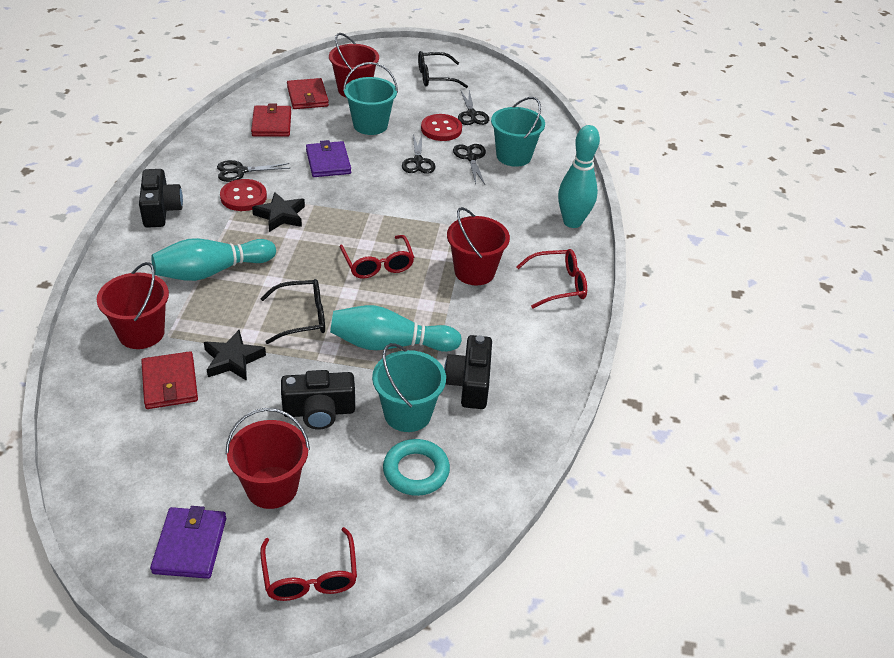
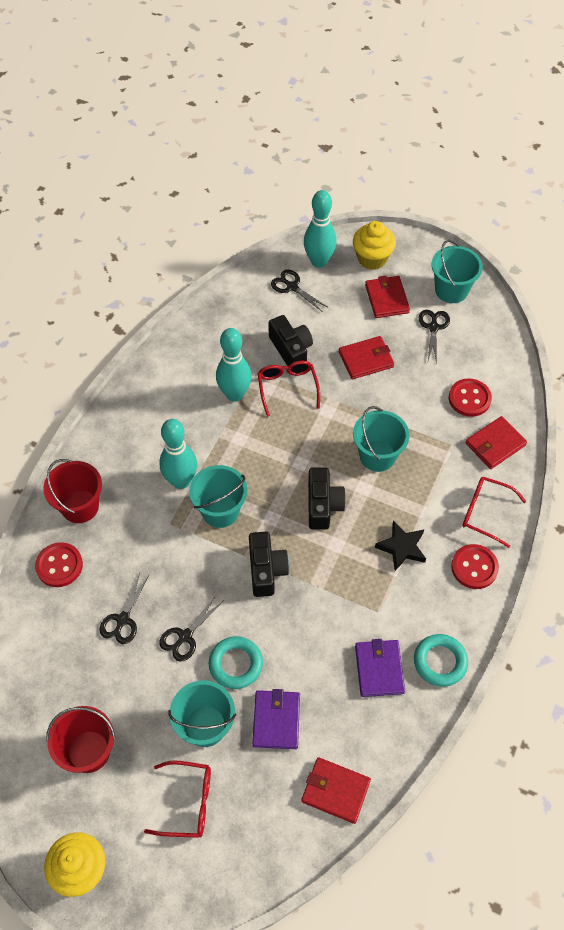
black glasses: 2 -> 0
black star: 2 -> 1
red bucket: 4 -> 2
red button: 2 -> 3
red wallet: 3 -> 4
turquoise bucket: 3 -> 4
turquoise ring: 1 -> 2
yellow cupcake: 0 -> 2

